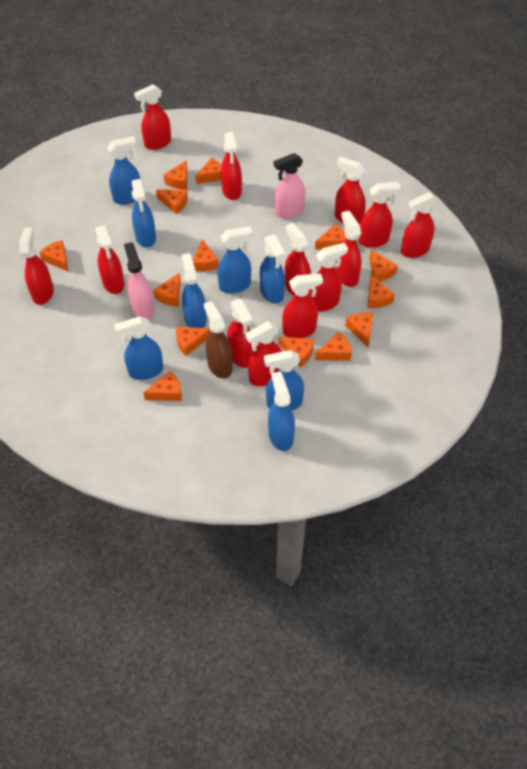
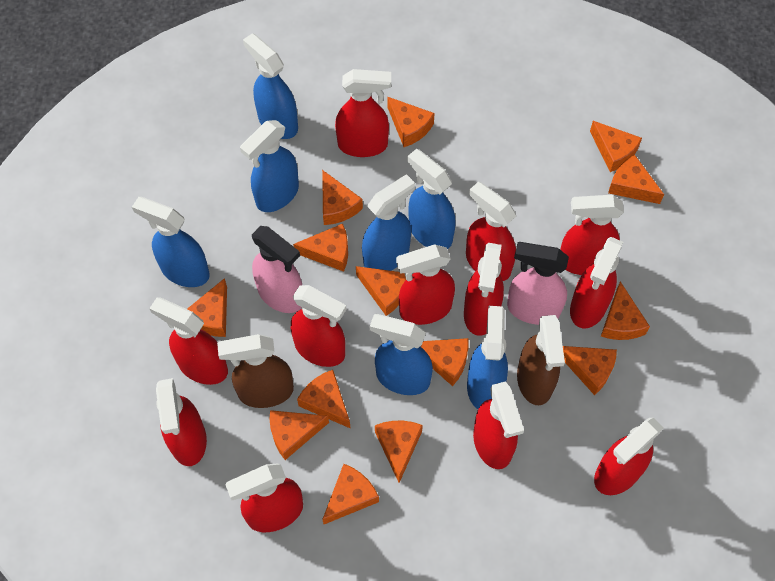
blue spray bottle: 8 -> 7
brown spray bottle: 1 -> 2
red spray bottle: 13 -> 12

